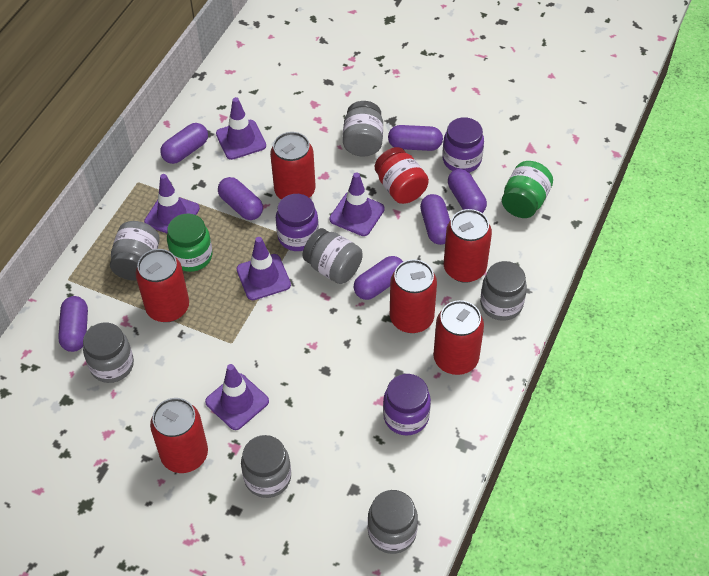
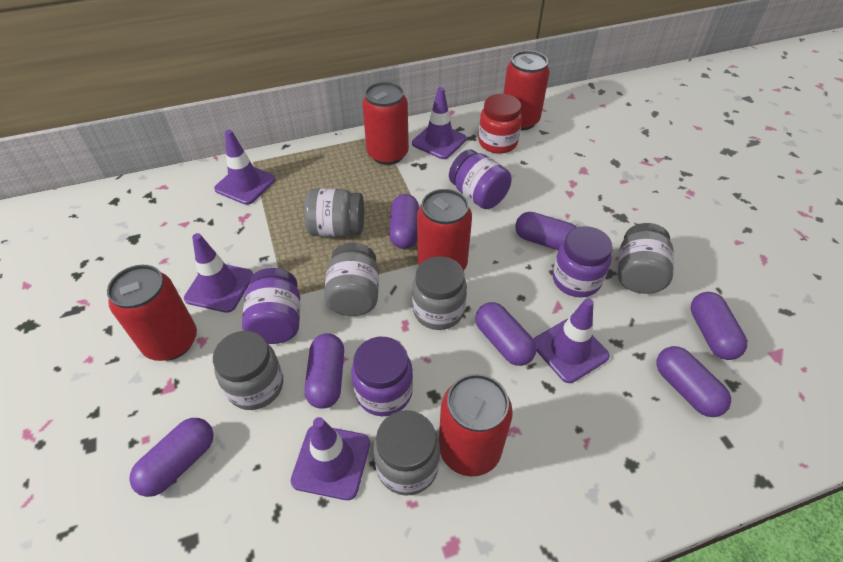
green jar: 2 -> 0
grey jar: 7 -> 6
purple jar: 3 -> 4
red can: 6 -> 5

